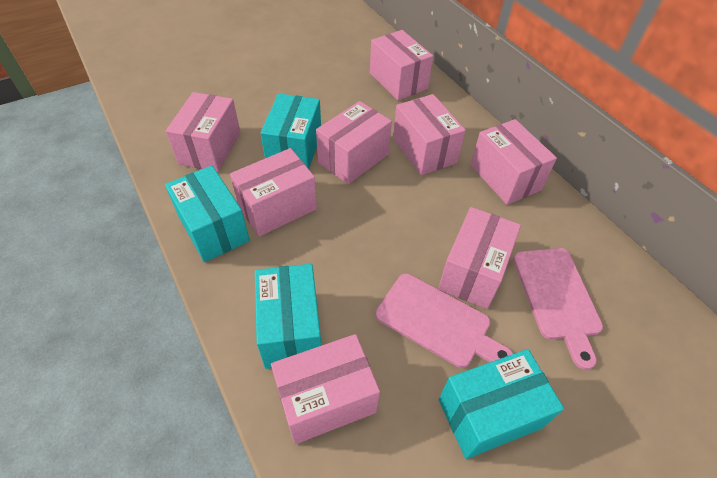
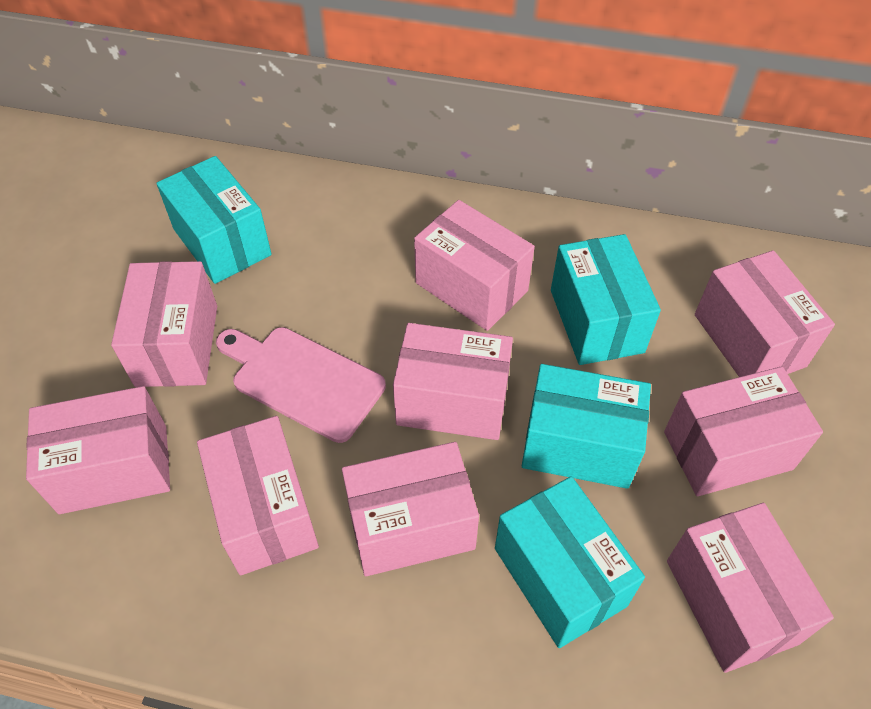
pink box: 8 -> 9
pink cutting board: 2 -> 1

